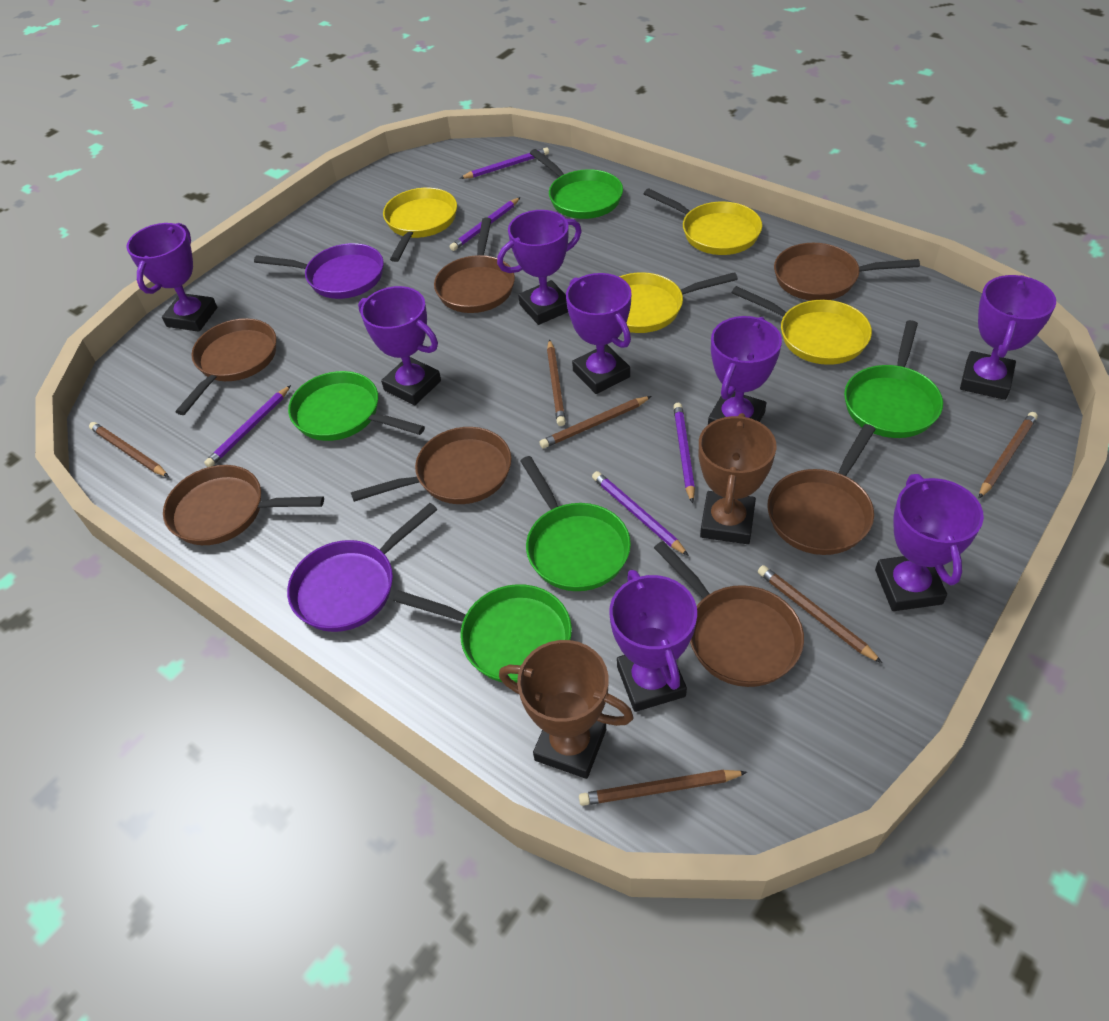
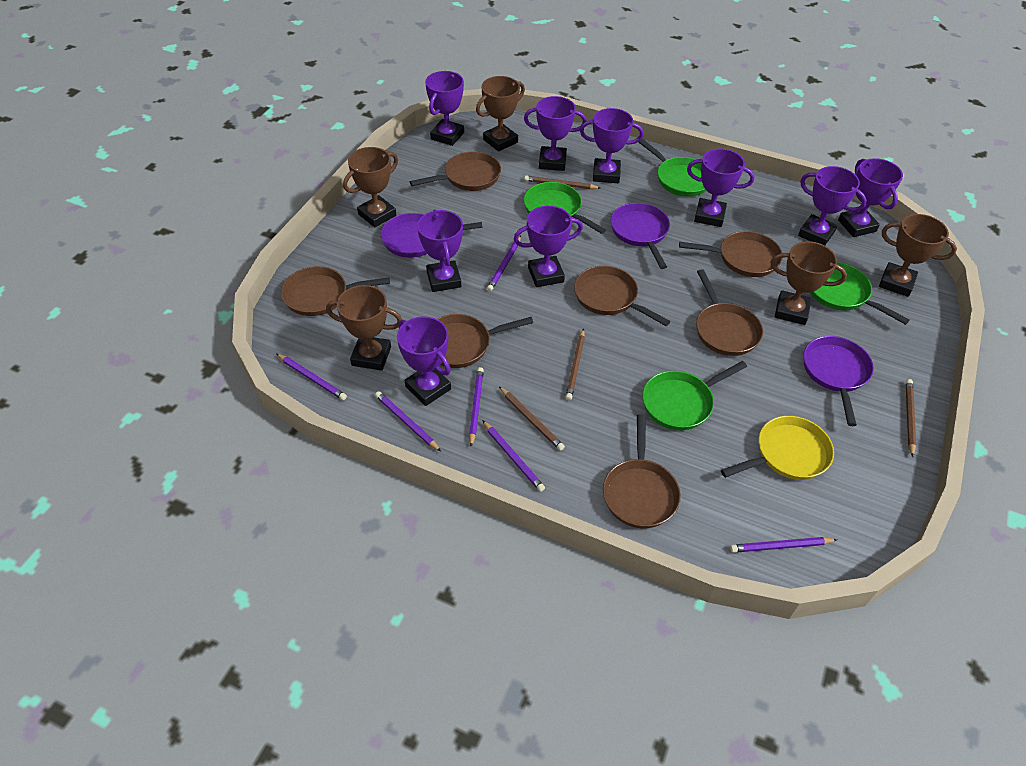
brown pencil: 6 -> 4
brown trophy: 2 -> 5
green pan: 5 -> 4
purple pan: 2 -> 3
purple pencil: 5 -> 6
purple trophy: 8 -> 9
yellow pan: 4 -> 1

